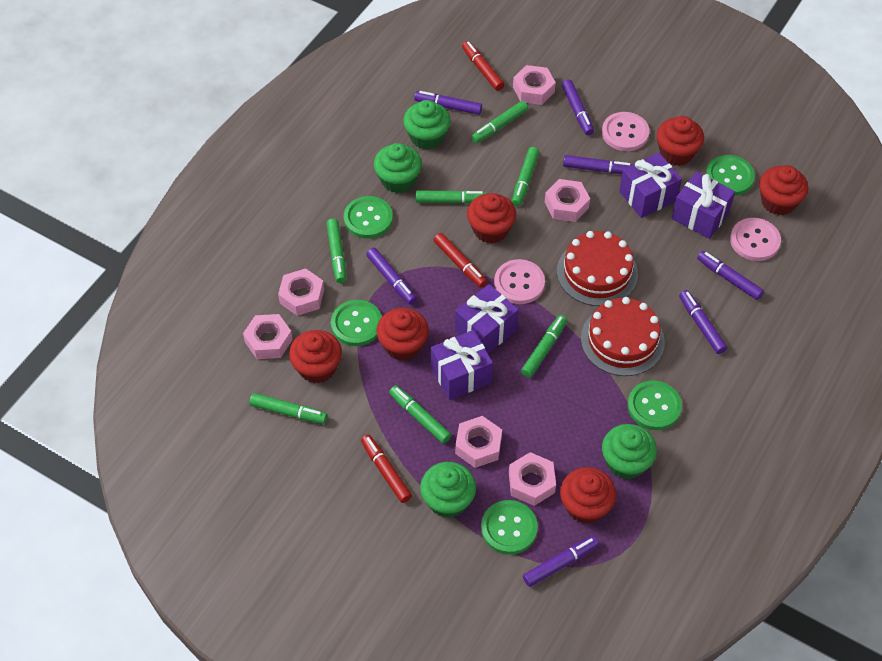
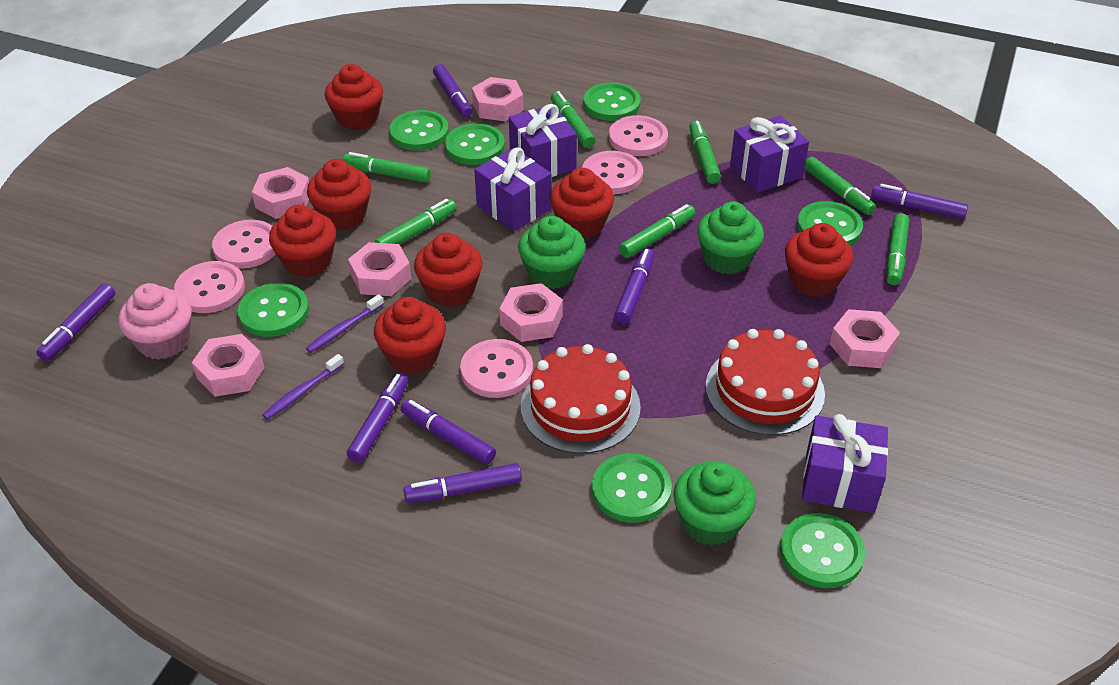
green button: 5 -> 7
green cupcake: 4 -> 3
pink button: 3 -> 5
pink cupcake: 0 -> 1
purple toothbrush: 0 -> 2
red cupcake: 6 -> 7
red marker: 3 -> 0

